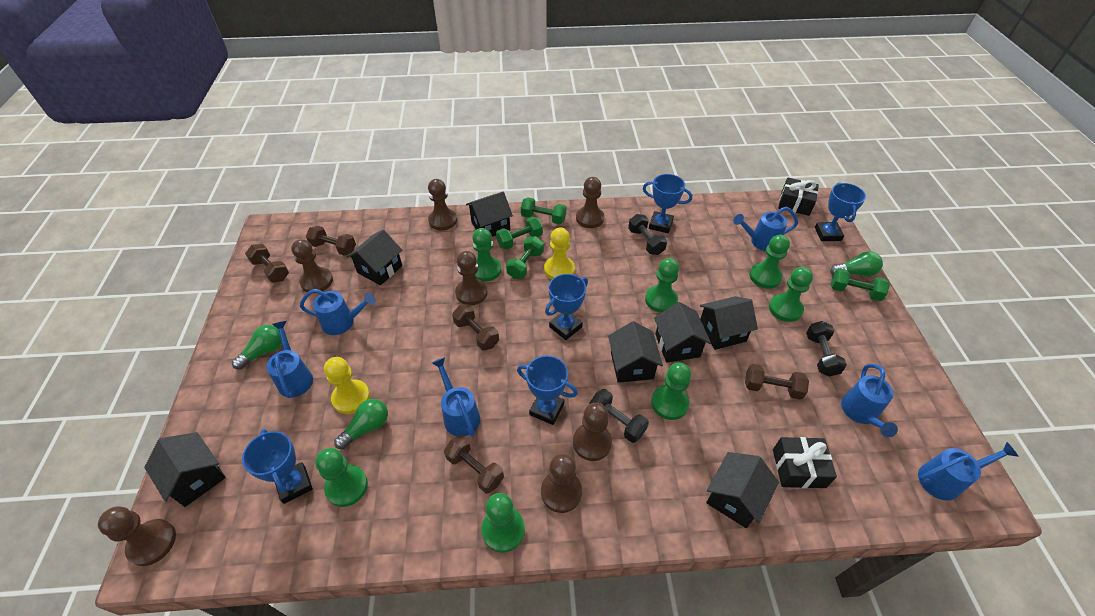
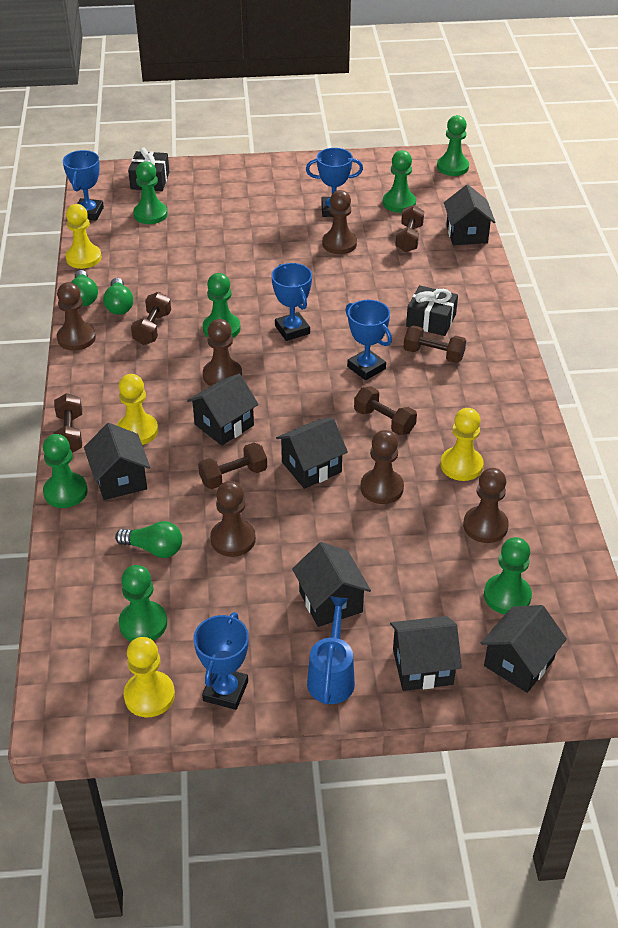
black dumbbell: 3 -> 0
blue watering can: 6 -> 1
brown dumbbell: 5 -> 6
brown pawn: 7 -> 6
green dumbbell: 4 -> 0
yellow pawn: 2 -> 4

